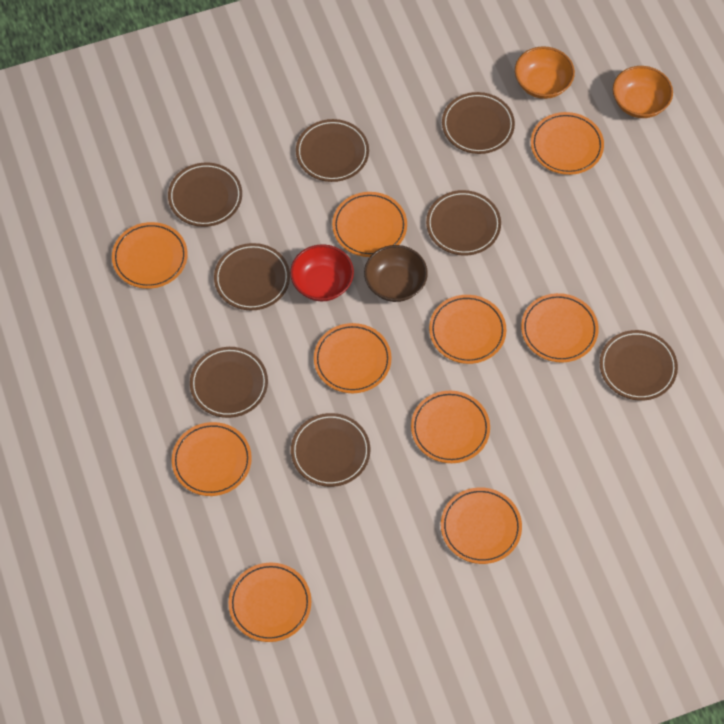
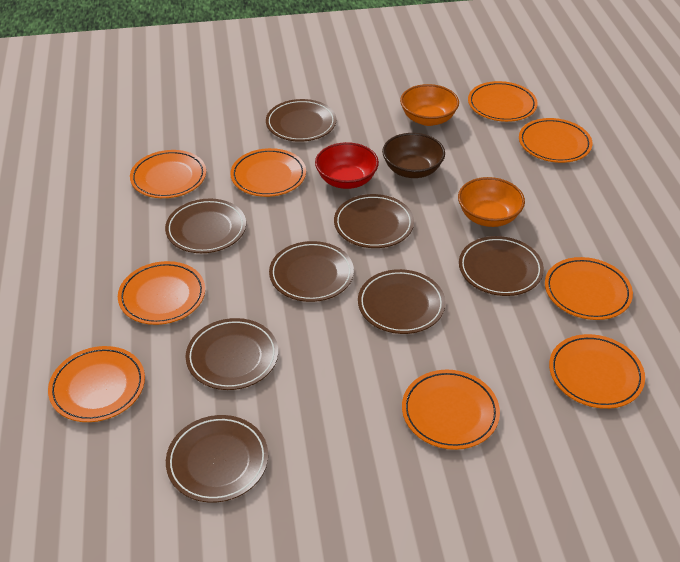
orange plate: 10 -> 9

